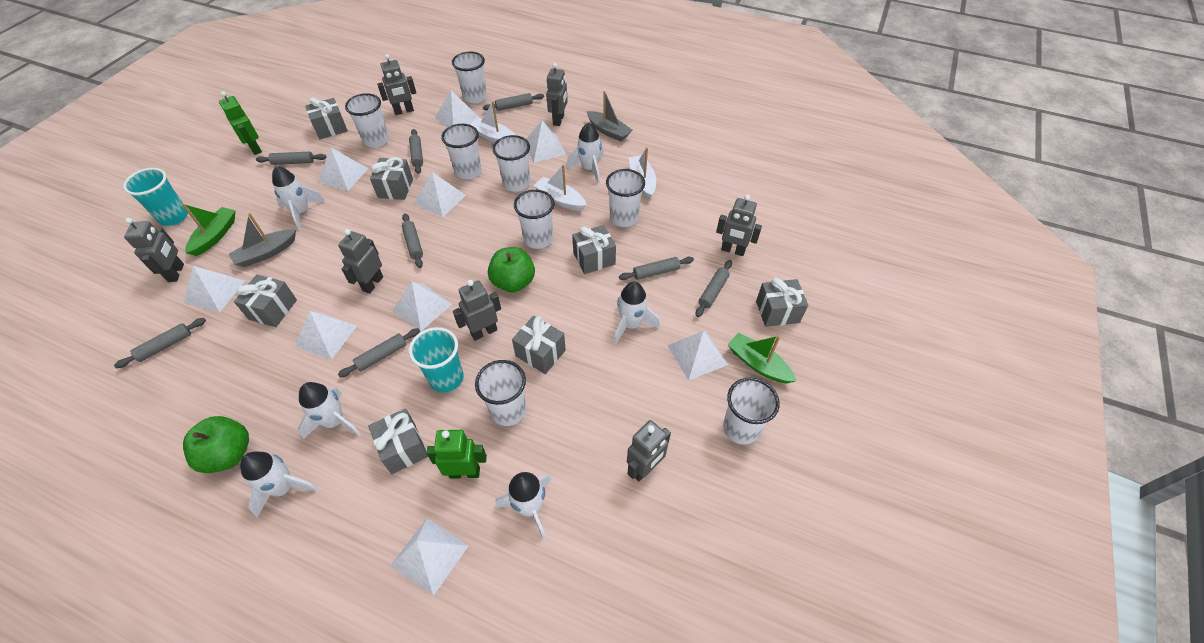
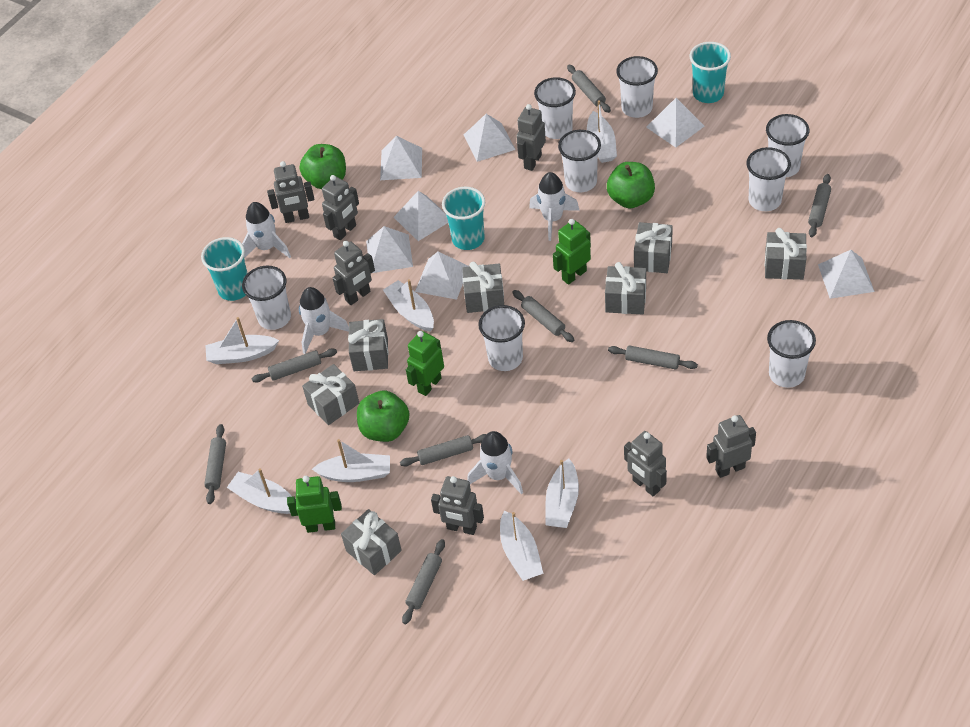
green apple: 2 -> 3
green boat: 2 -> 0
green robot: 2 -> 3
grey boat: 2 -> 0
turquoise cup: 2 -> 3
white boat: 3 -> 7
white pyramid: 9 -> 7
white rocket: 6 -> 4

